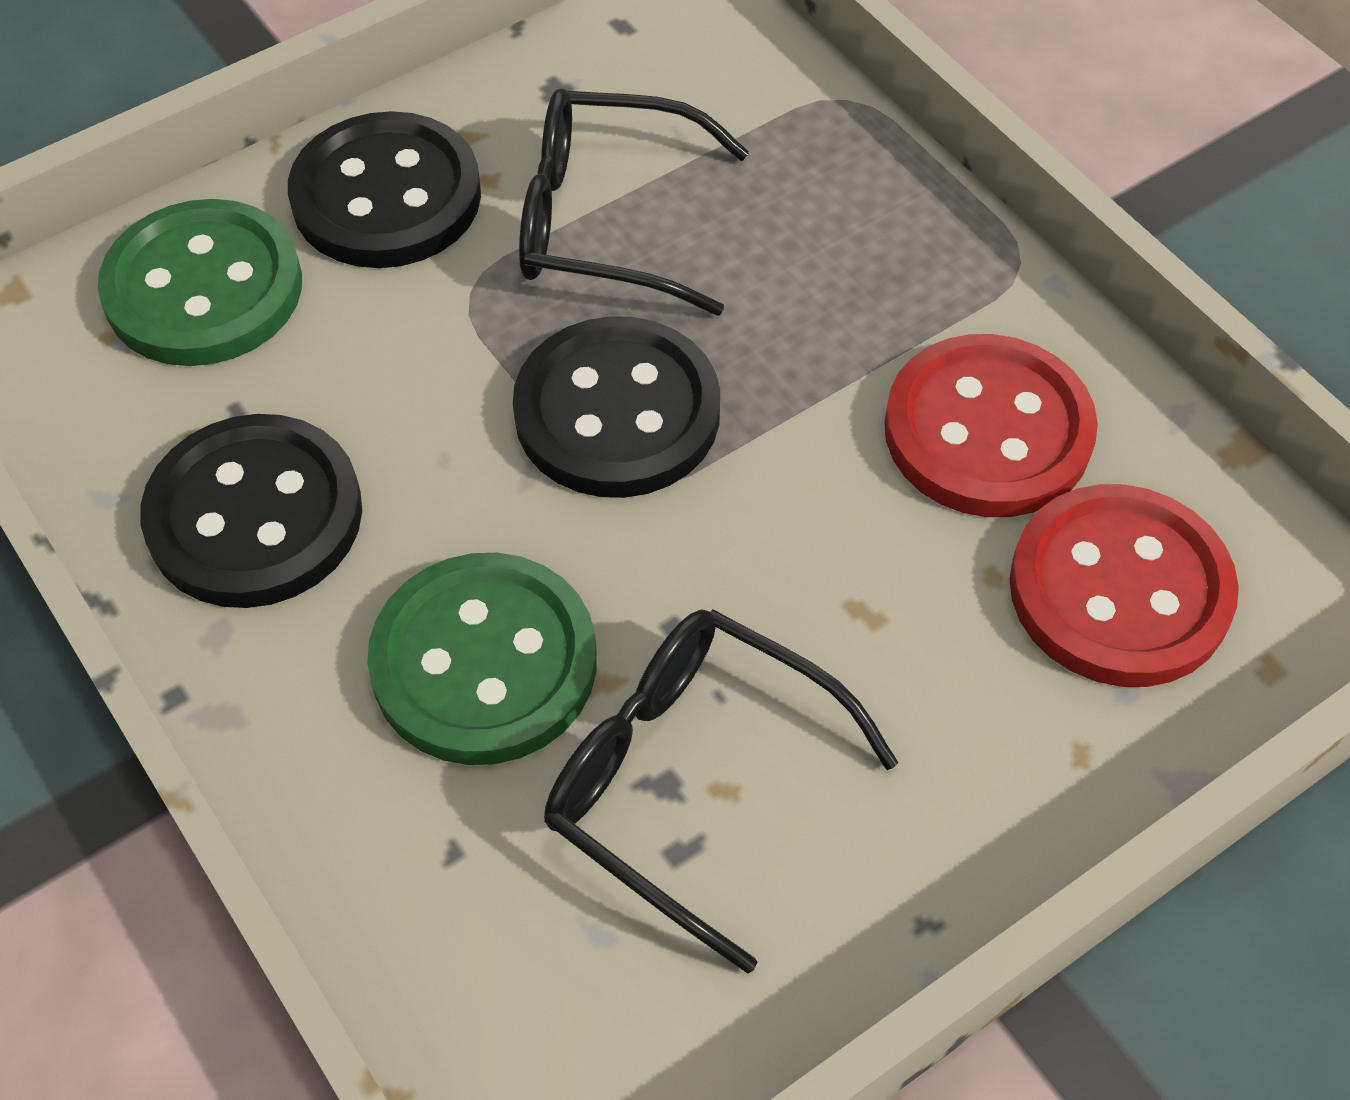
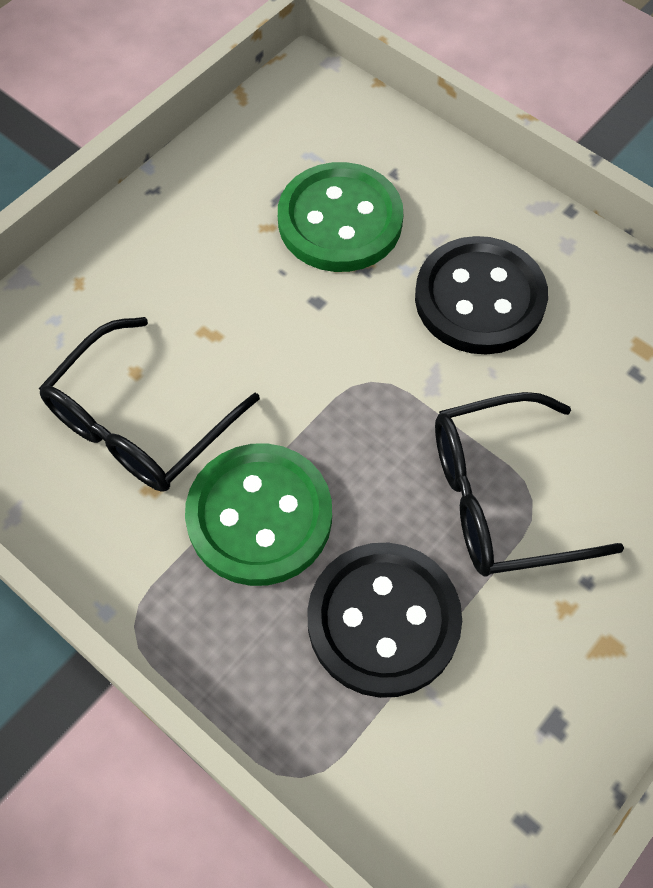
black button: 3 -> 2
red button: 2 -> 0

